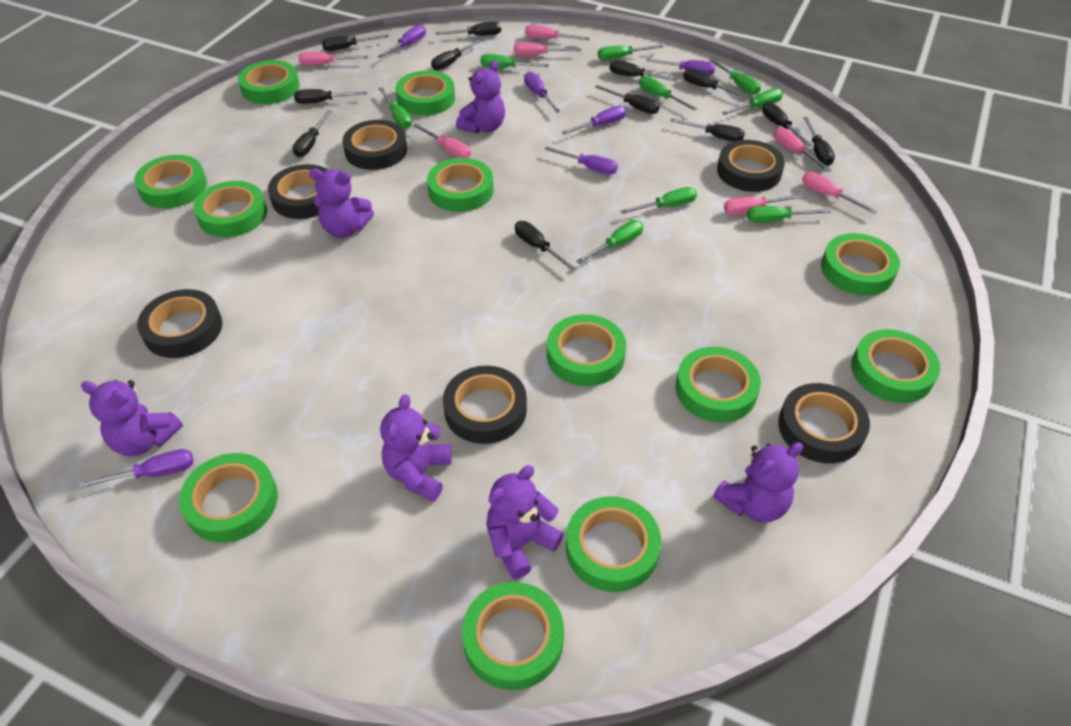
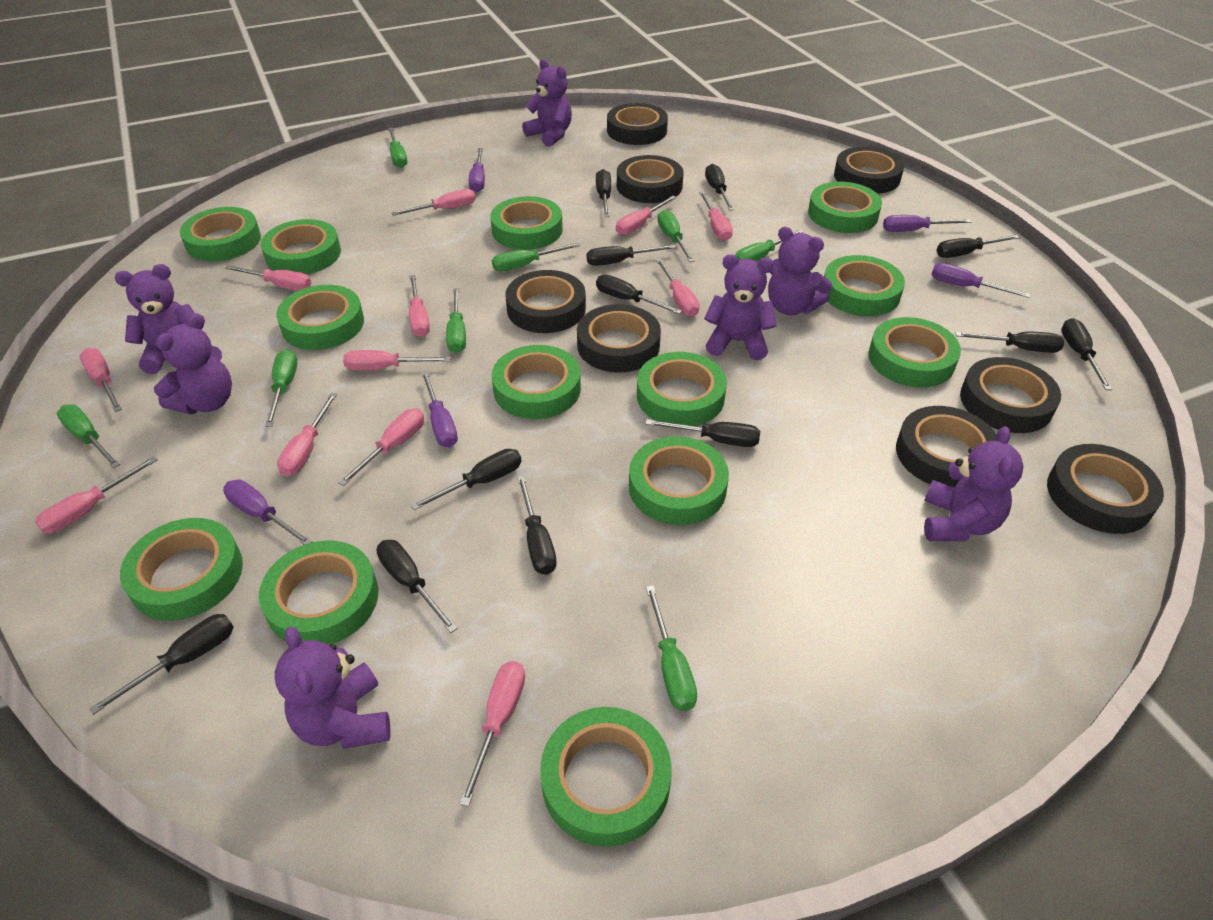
black tape: 6 -> 8
green screwdriver: 9 -> 8
green tape: 12 -> 13
pink screwdriver: 7 -> 12
purple screwdriver: 6 -> 5
purple teddy bear: 6 -> 7

